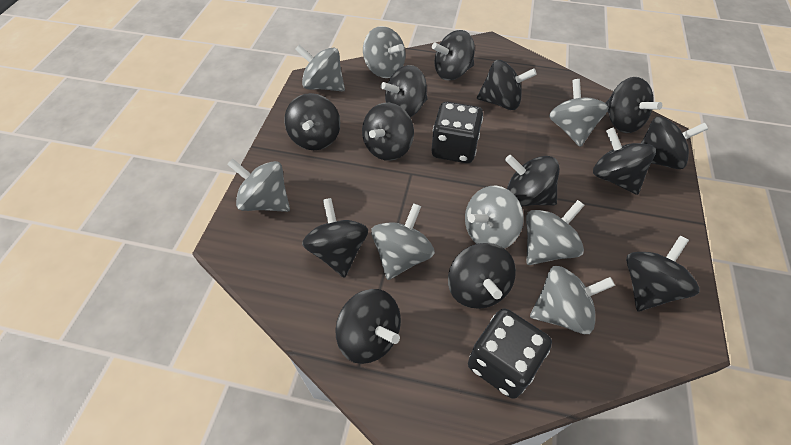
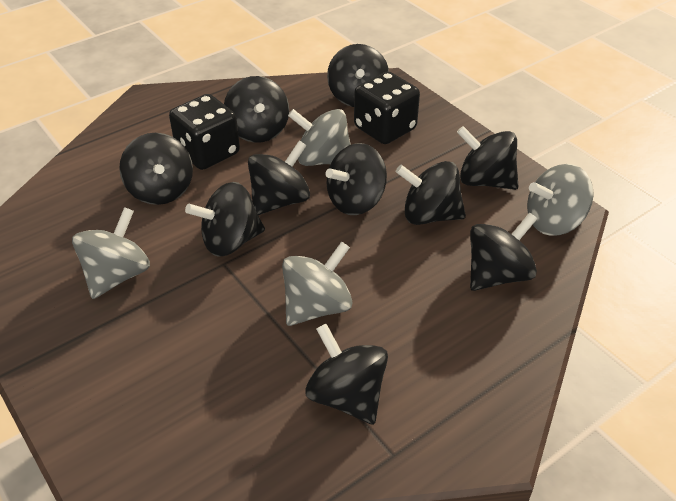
black spinning top: 13 -> 10
grey spinning top: 8 -> 4

